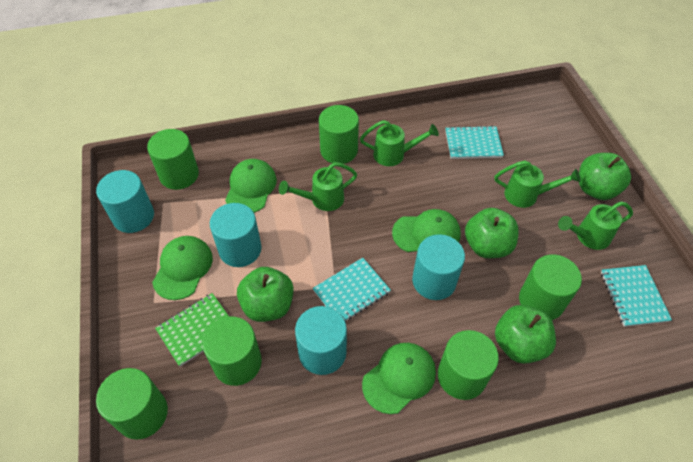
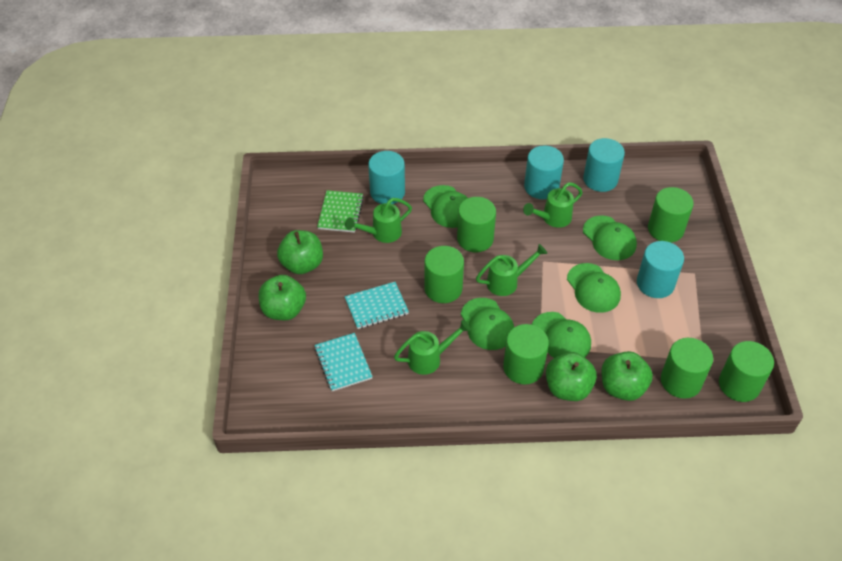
green cap: 4 -> 5
turquoise notebook: 3 -> 2

